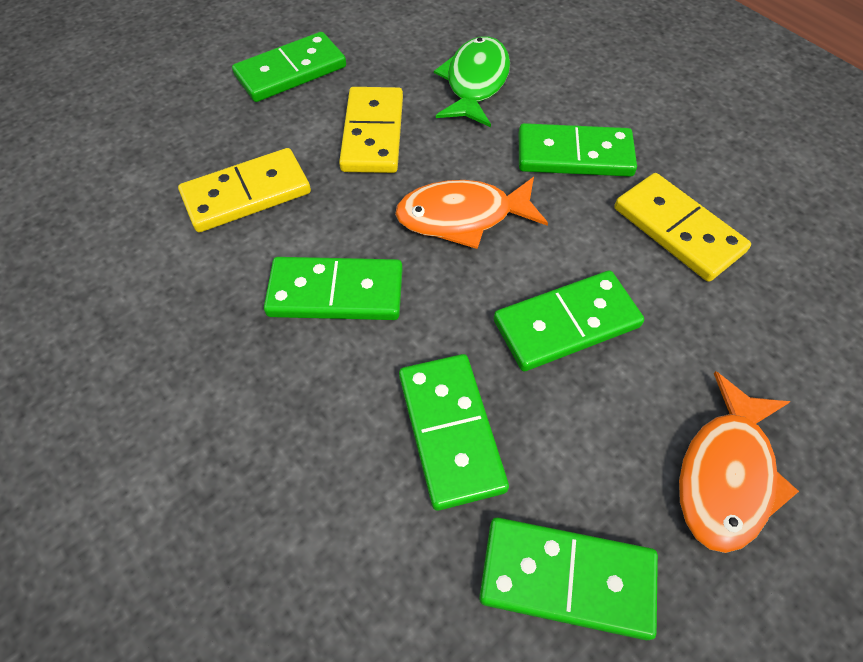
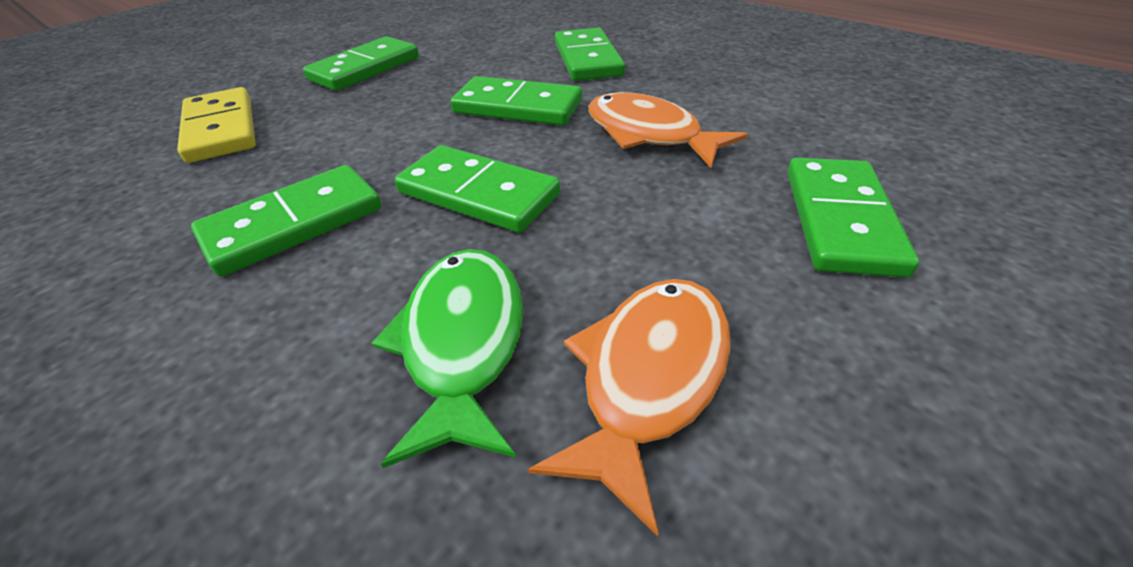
yellow domino: 3 -> 1

